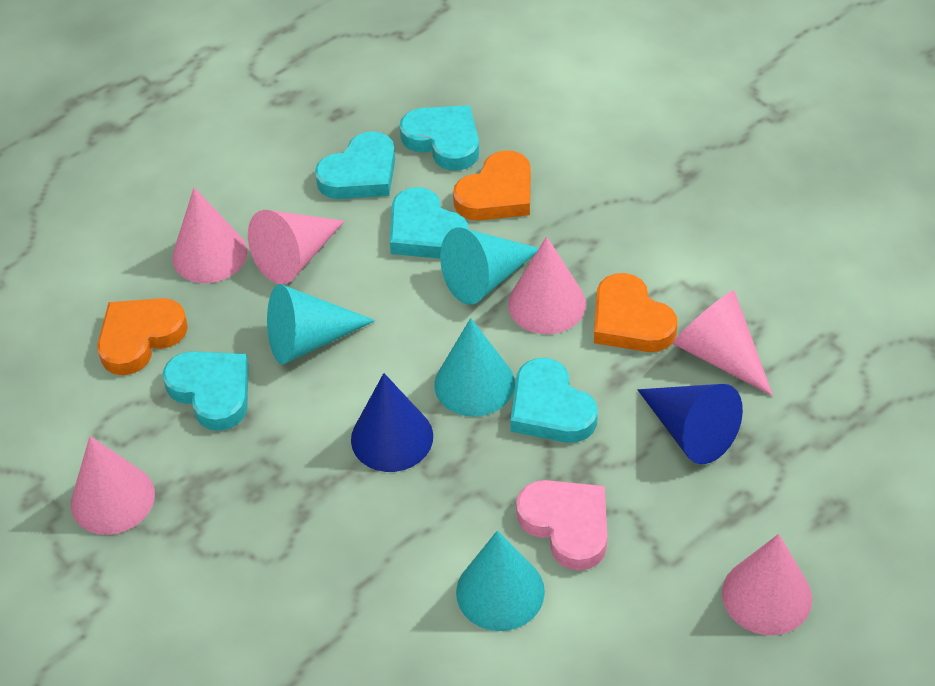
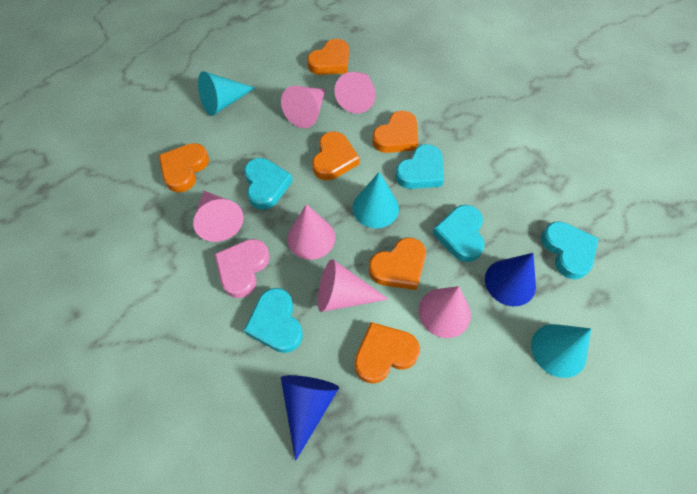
orange heart: 3 -> 6
turquoise cone: 4 -> 3

